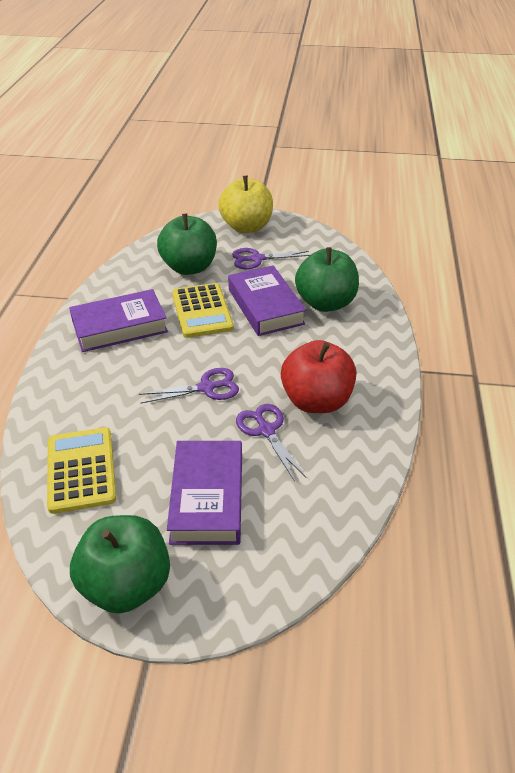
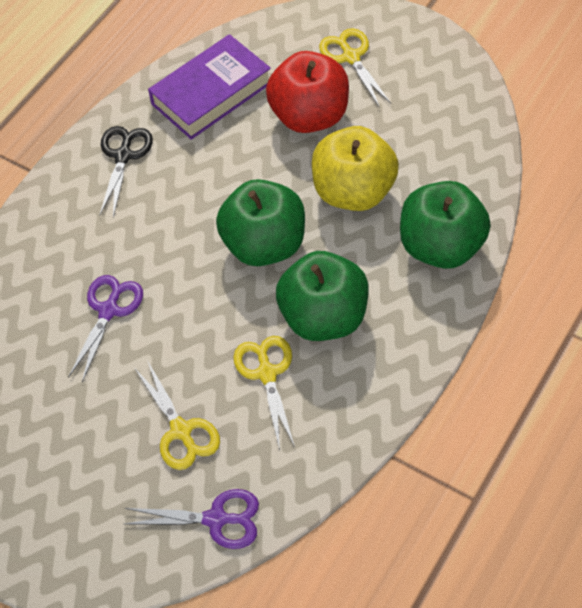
black scissors: 0 -> 1
purple book: 3 -> 1
purple scissors: 3 -> 2
yellow calculator: 2 -> 0
yellow scissors: 0 -> 3

